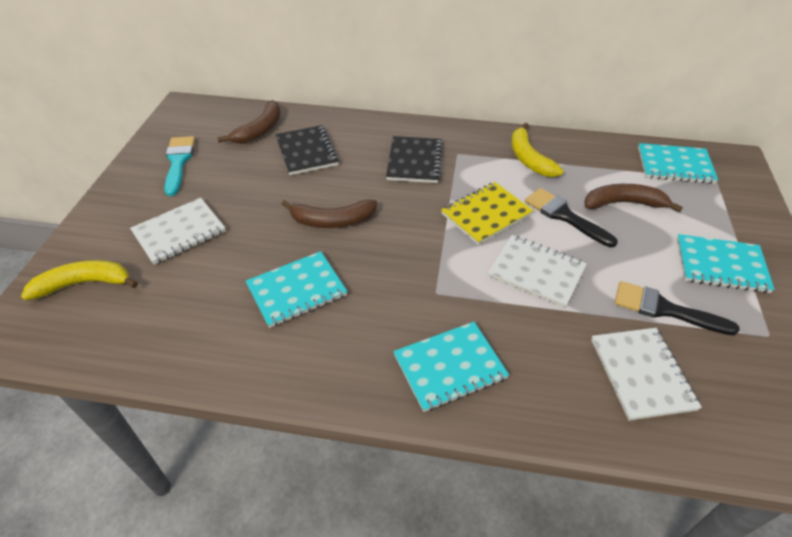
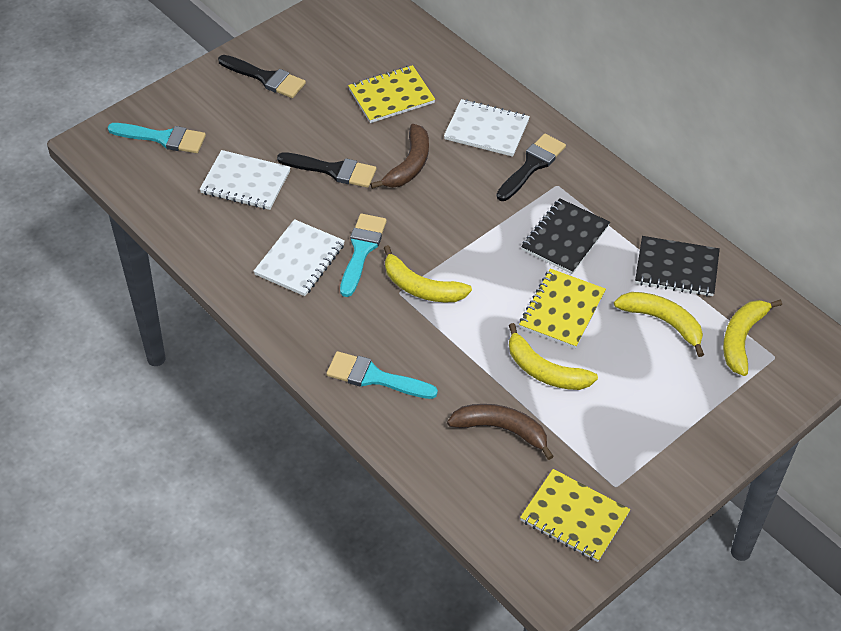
black brush: 2 -> 3
brown banana: 3 -> 2
turquoise brush: 1 -> 3
turquoise notebook: 4 -> 0
yellow banana: 2 -> 4
yellow notebook: 1 -> 3

